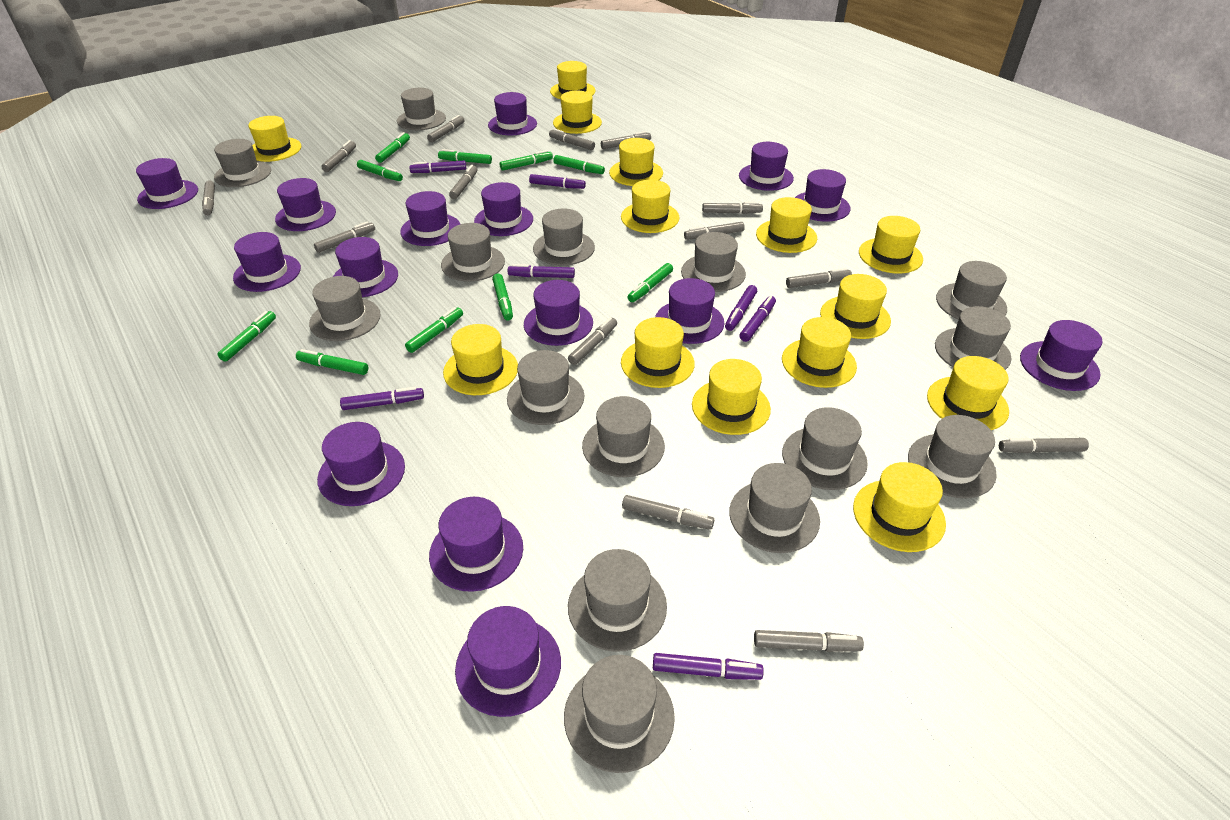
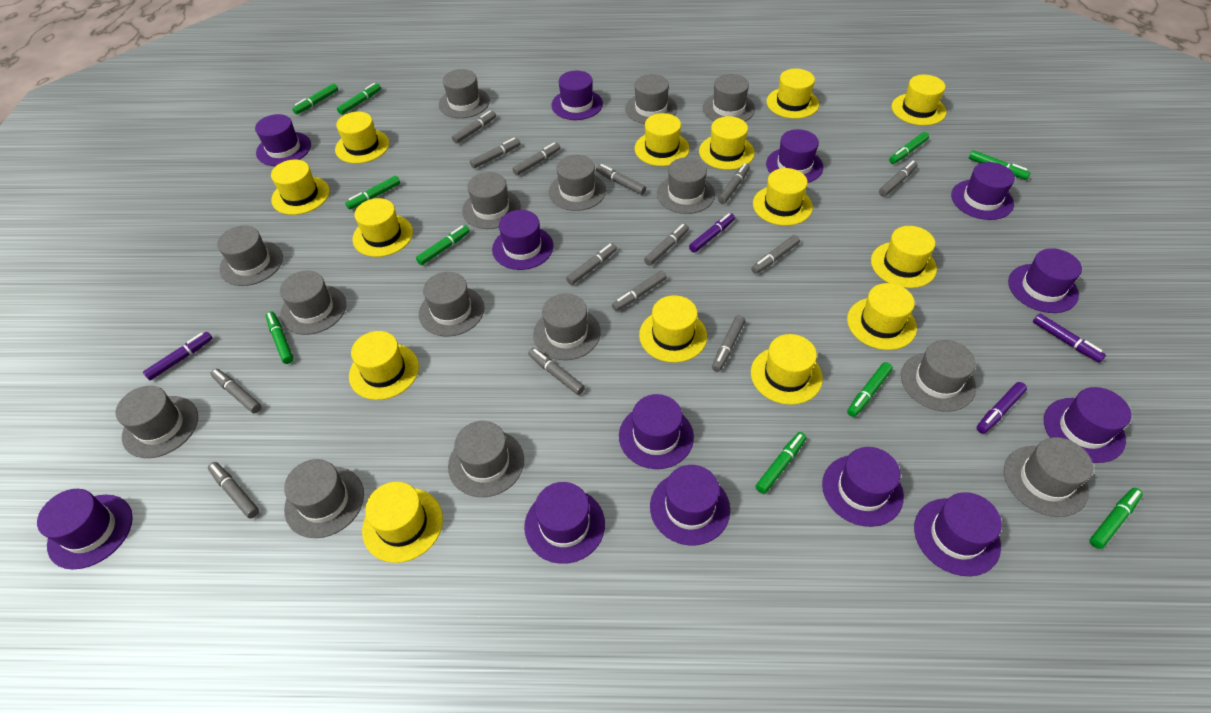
purple hat: 15 -> 13
purple marker: 7 -> 4

